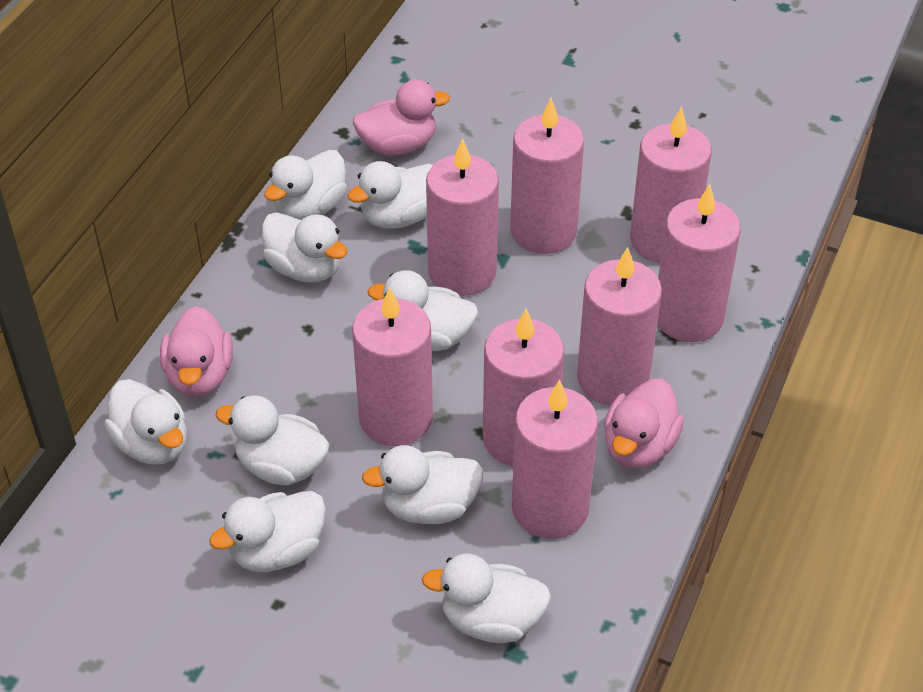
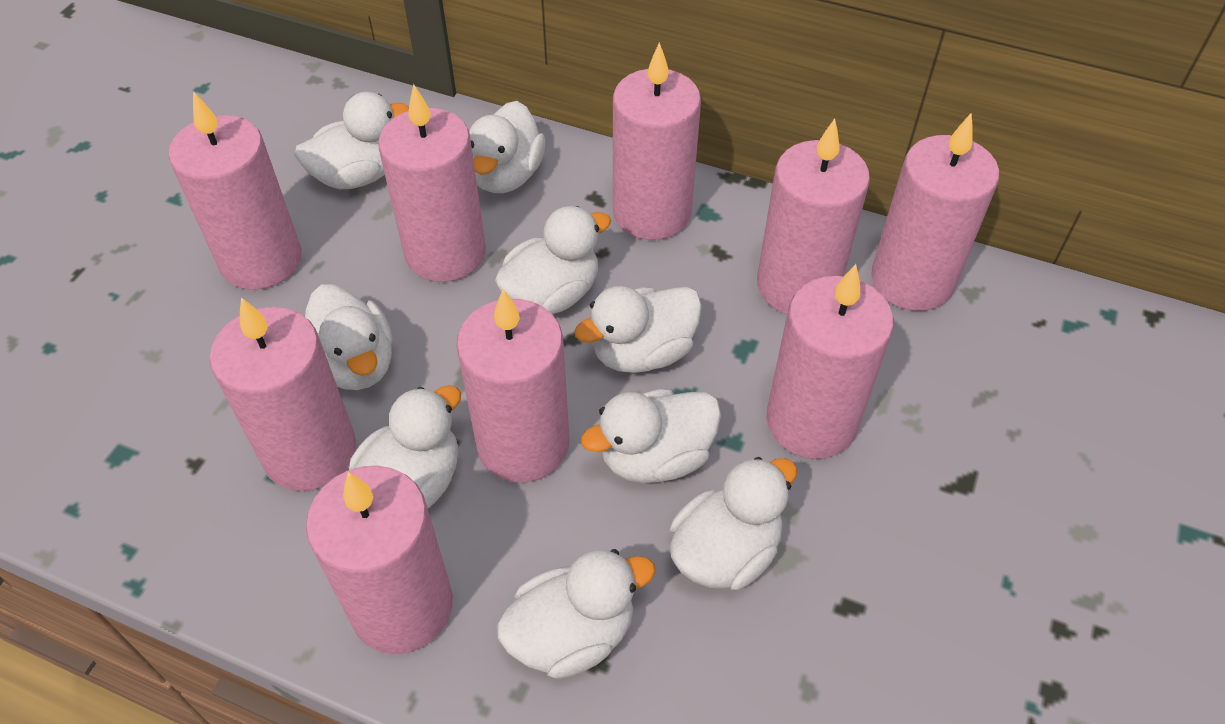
pink candle: 8 -> 9
pink duck: 3 -> 0

